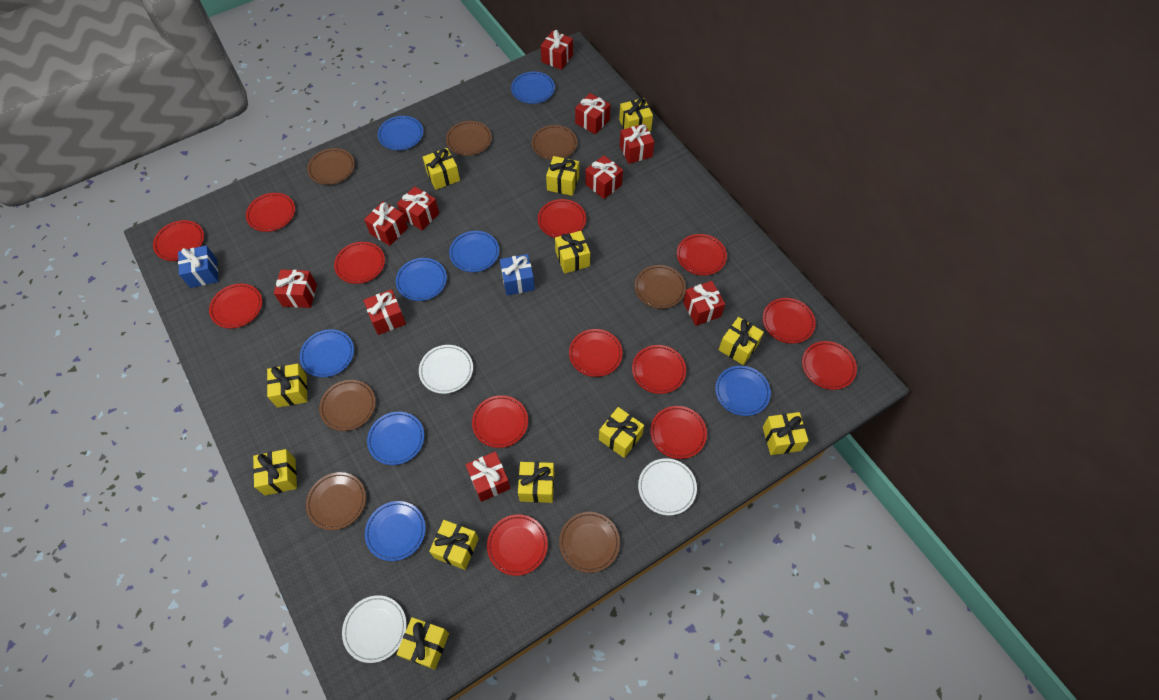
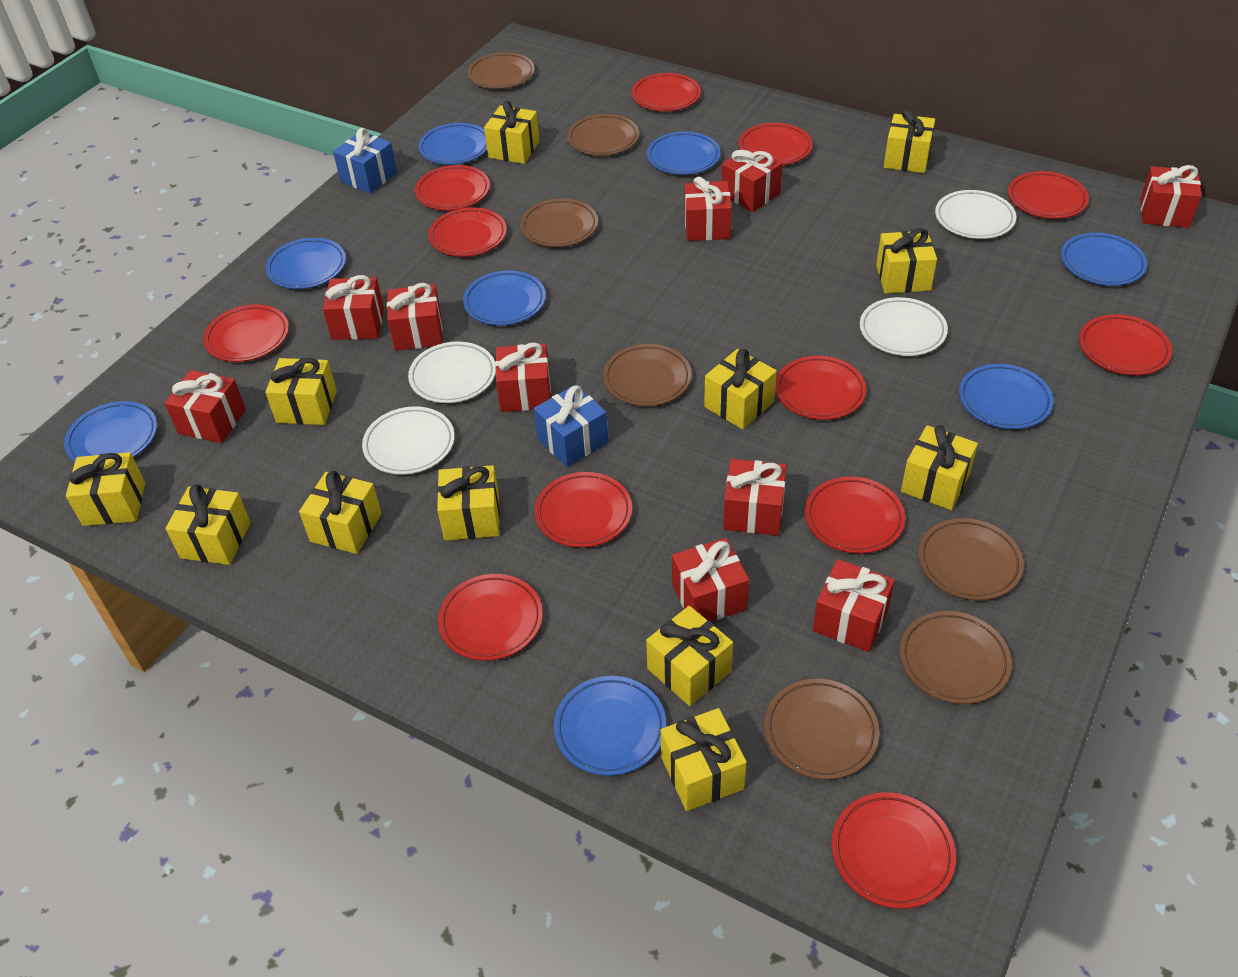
red plate: 13 -> 12
white plate: 3 -> 4

